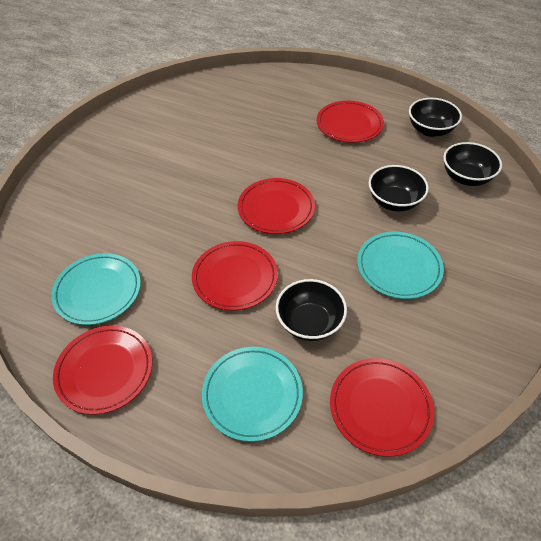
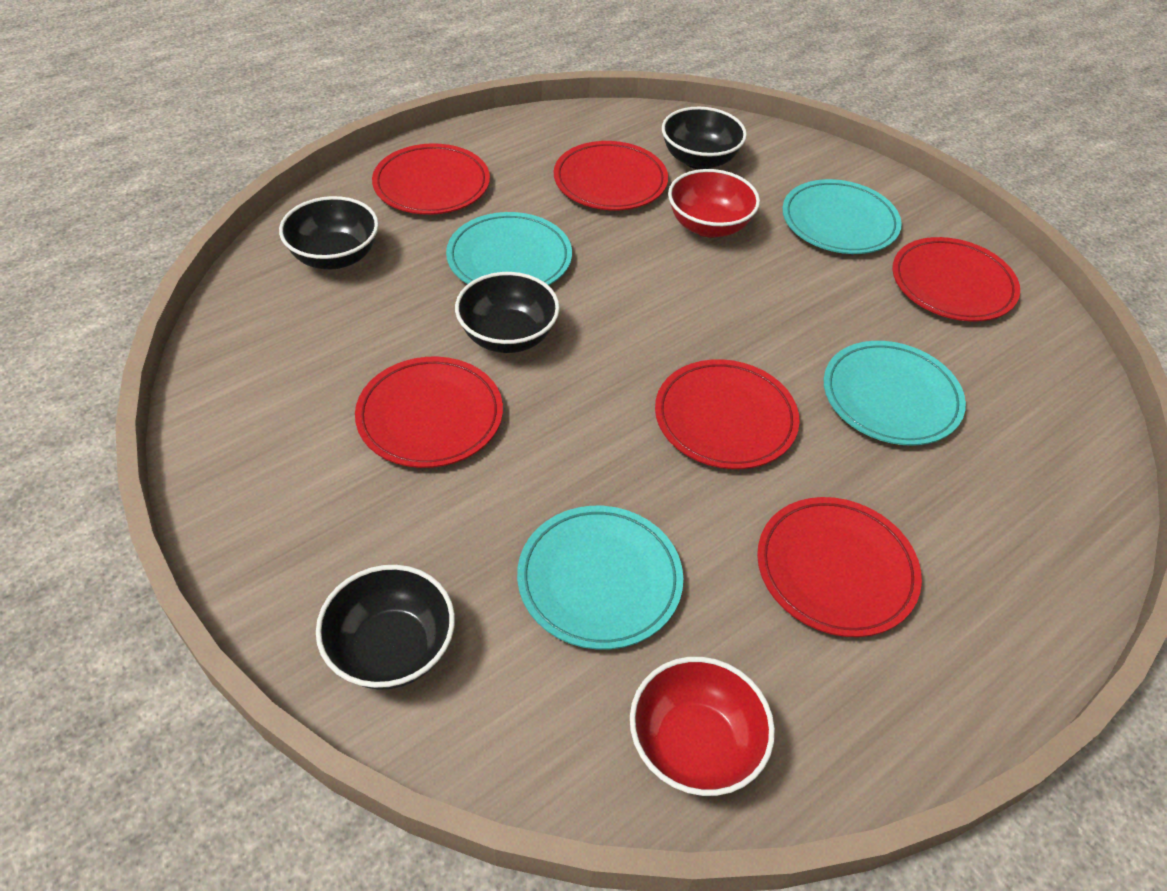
red bowl: 0 -> 2
red plate: 5 -> 6
turquoise plate: 3 -> 4

